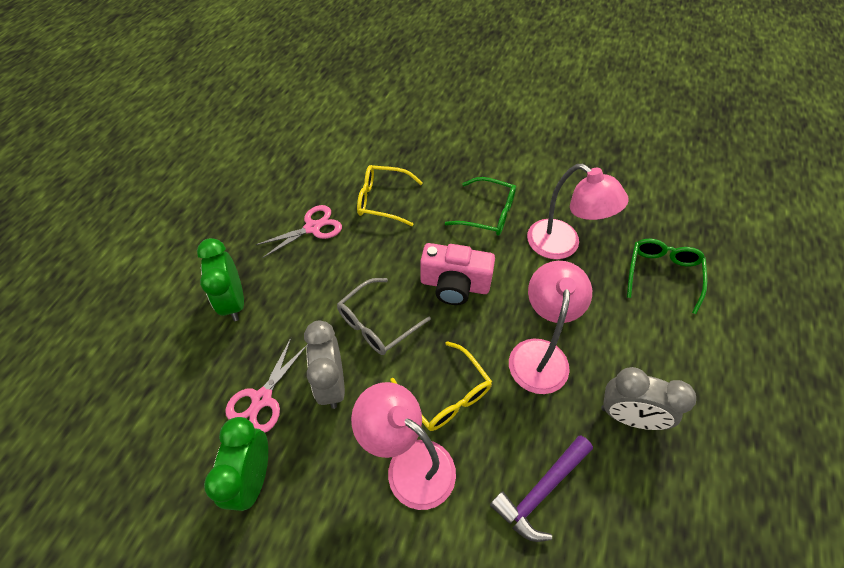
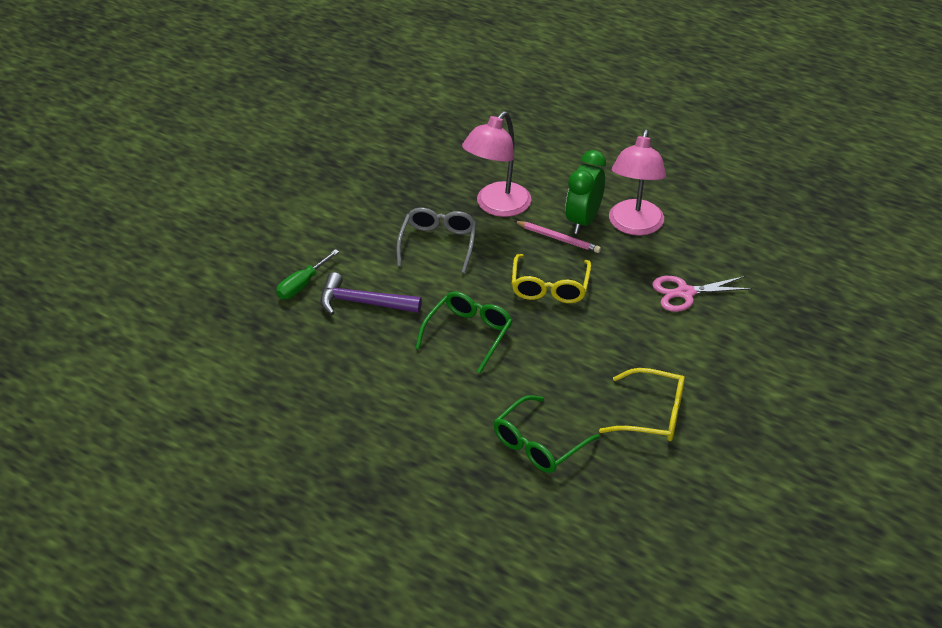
green clock: 2 -> 1
green screwdriver: 0 -> 1
grey clock: 2 -> 0
pink camera: 1 -> 0
pink lamp: 3 -> 2
pink pencil: 0 -> 1
pink scissors: 2 -> 1

